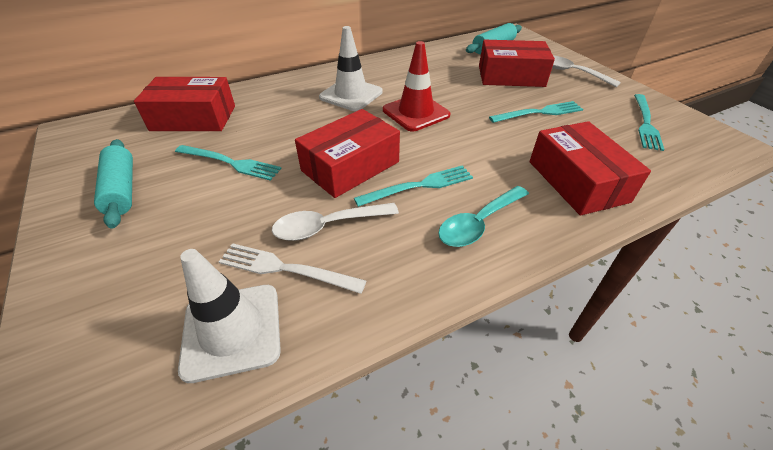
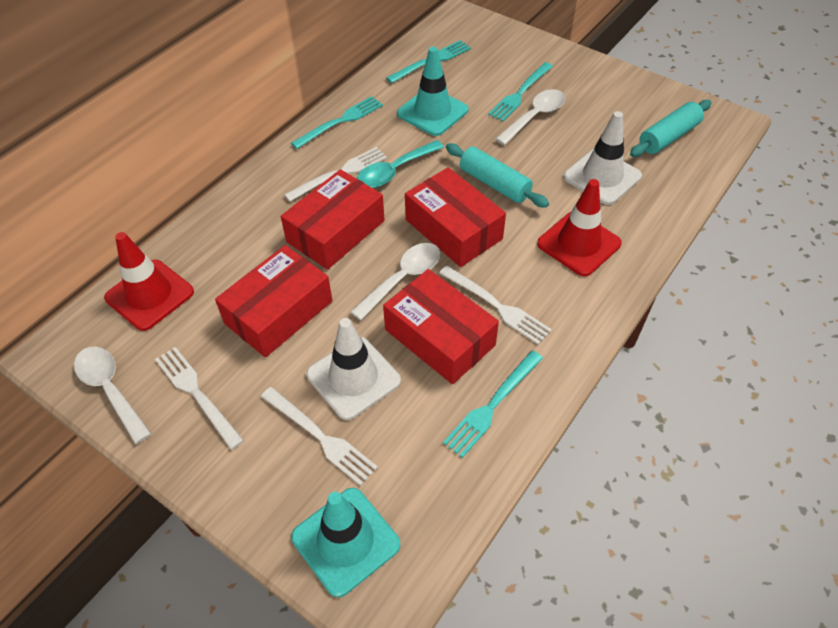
red traffic cone: 1 -> 2
turquoise traffic cone: 0 -> 2
white fork: 1 -> 4
white spoon: 2 -> 3

